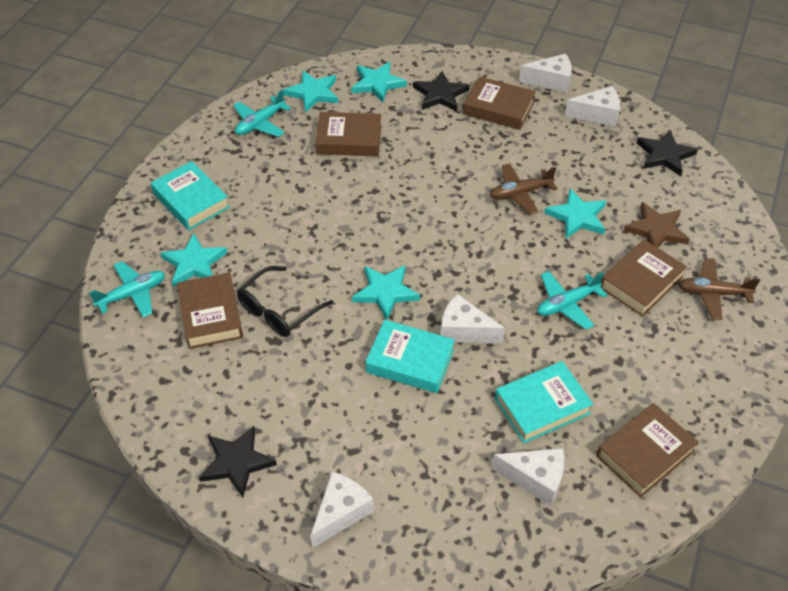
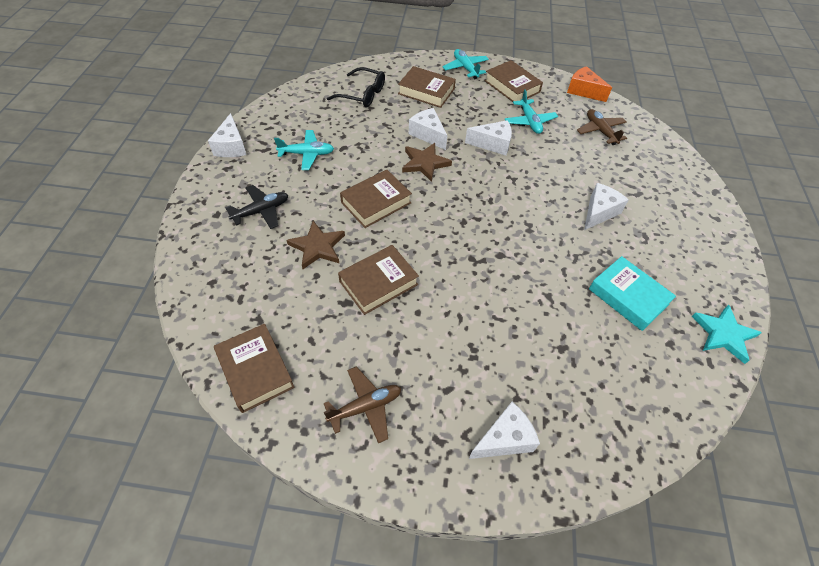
black plane: 0 -> 1
black star: 3 -> 0
brown star: 1 -> 2
orange cheese: 0 -> 1
turquoise book: 3 -> 1
turquoise star: 5 -> 1

